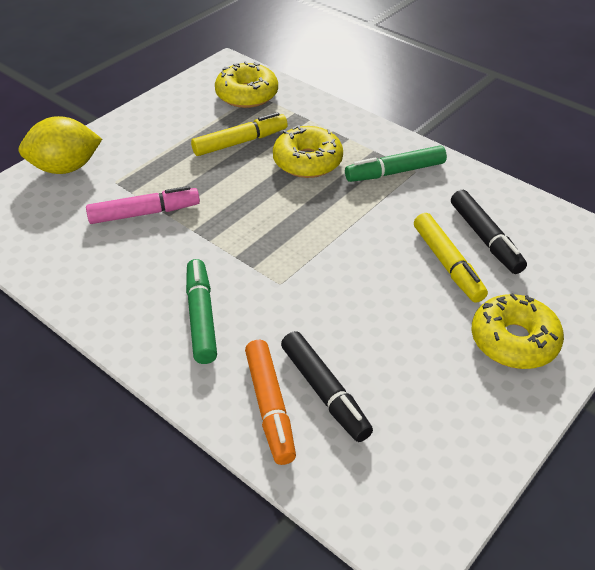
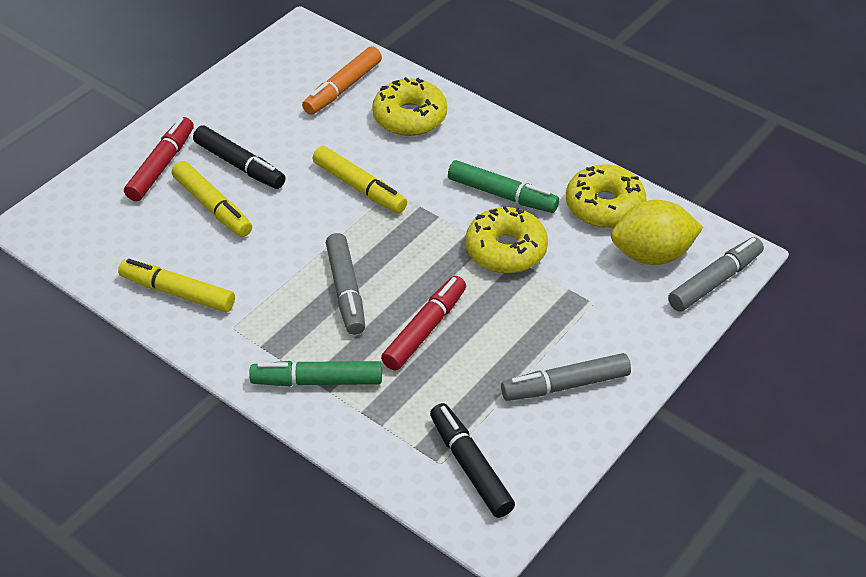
grey marker: 0 -> 3
pink marker: 1 -> 0
red marker: 0 -> 2
yellow marker: 2 -> 3

